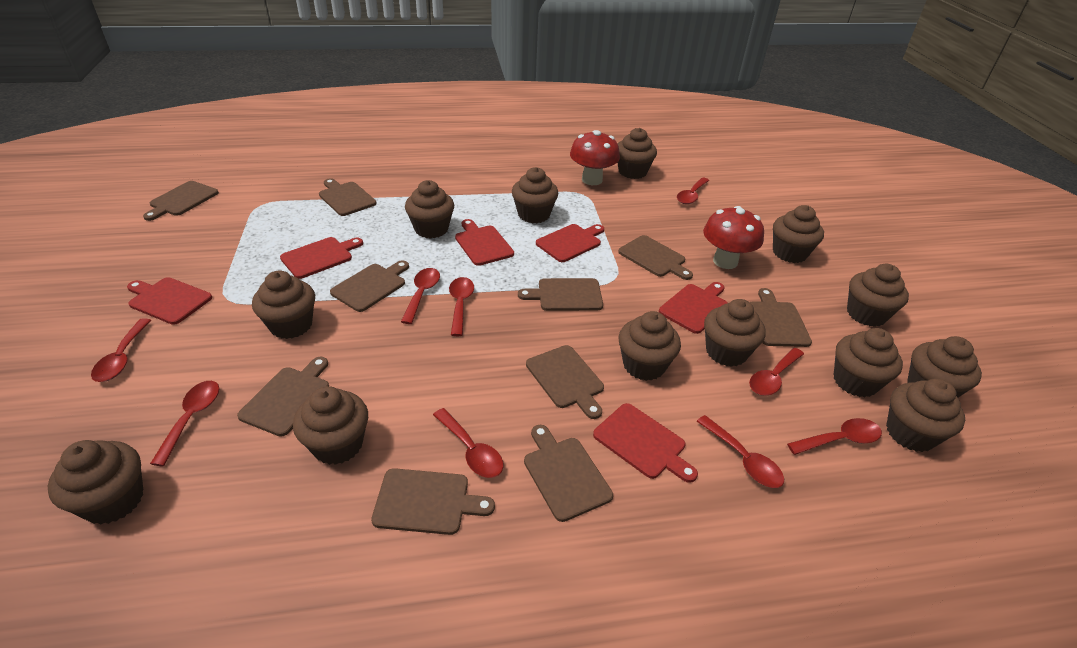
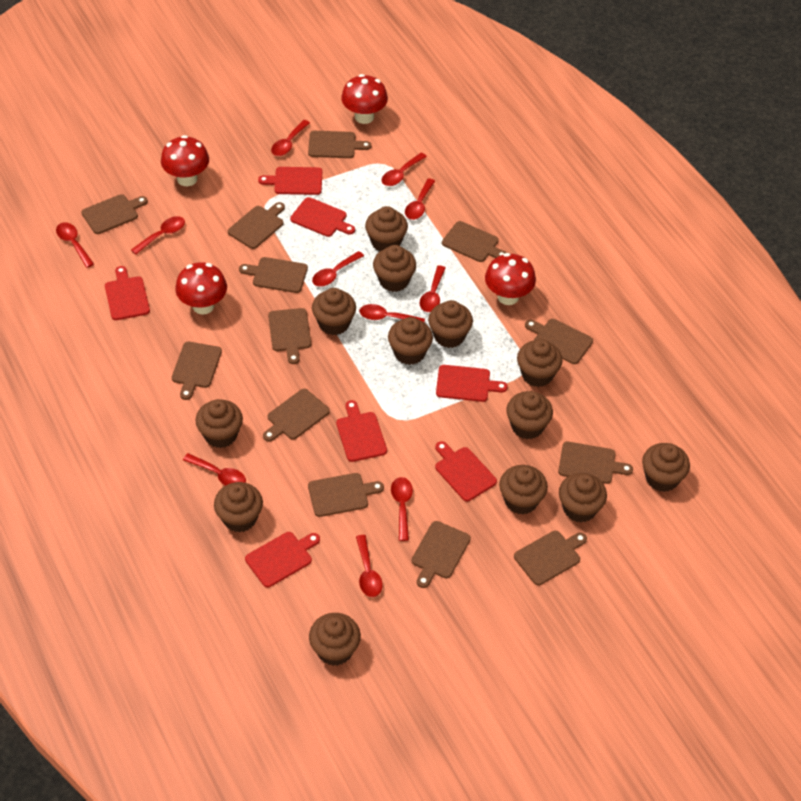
brown cutting board: 10 -> 13
red cutting board: 6 -> 7
red mushroom: 2 -> 4
red spoon: 9 -> 11

